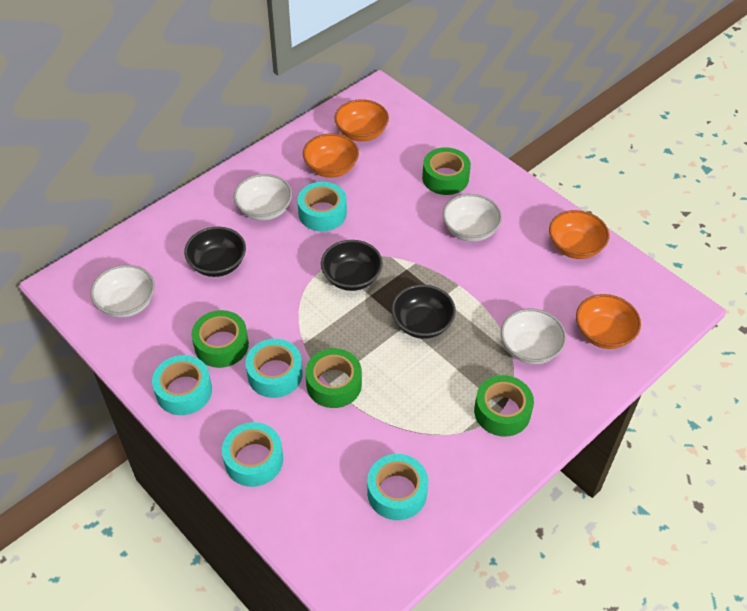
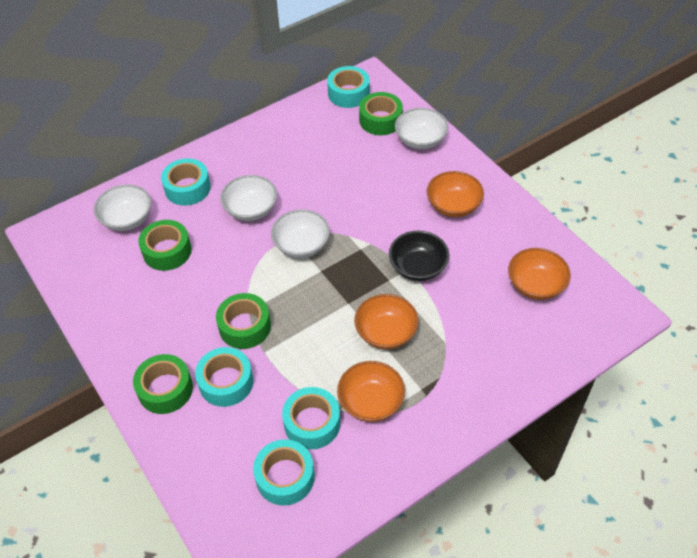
black bowl: 3 -> 1

